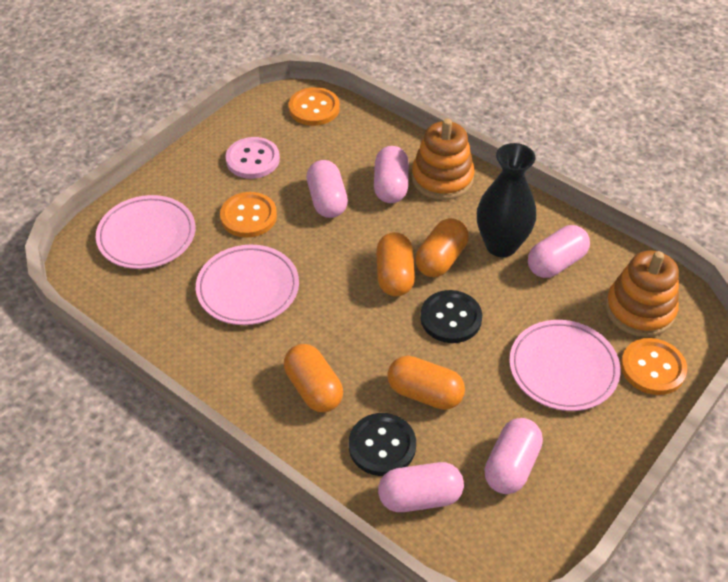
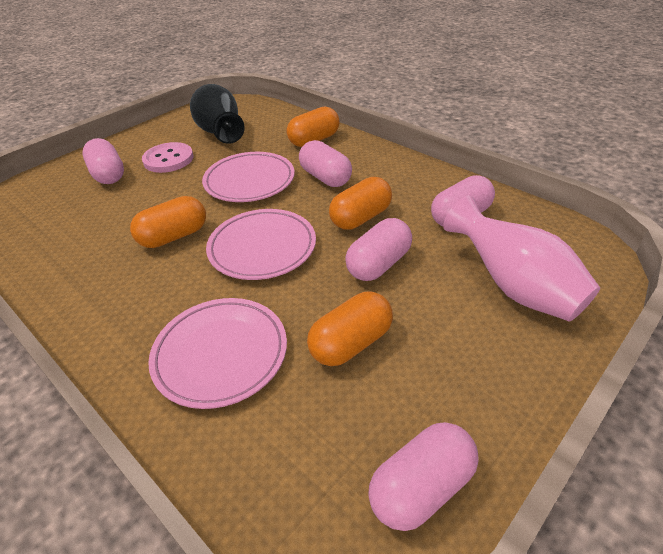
black button: 2 -> 0
orange button: 3 -> 0
orange stacking toy: 2 -> 0
pink vase: 0 -> 1

